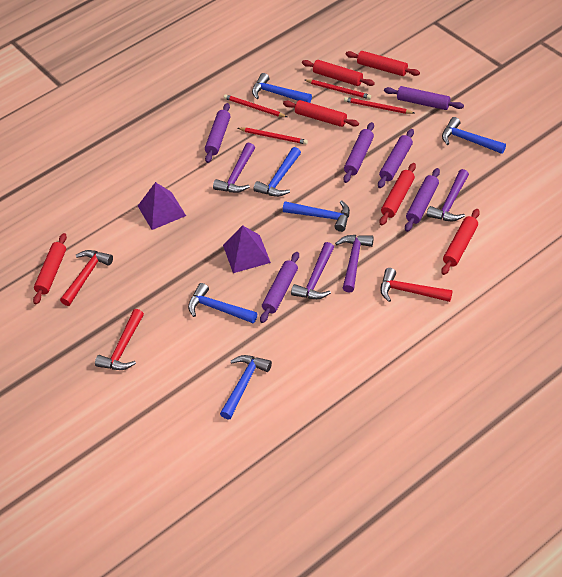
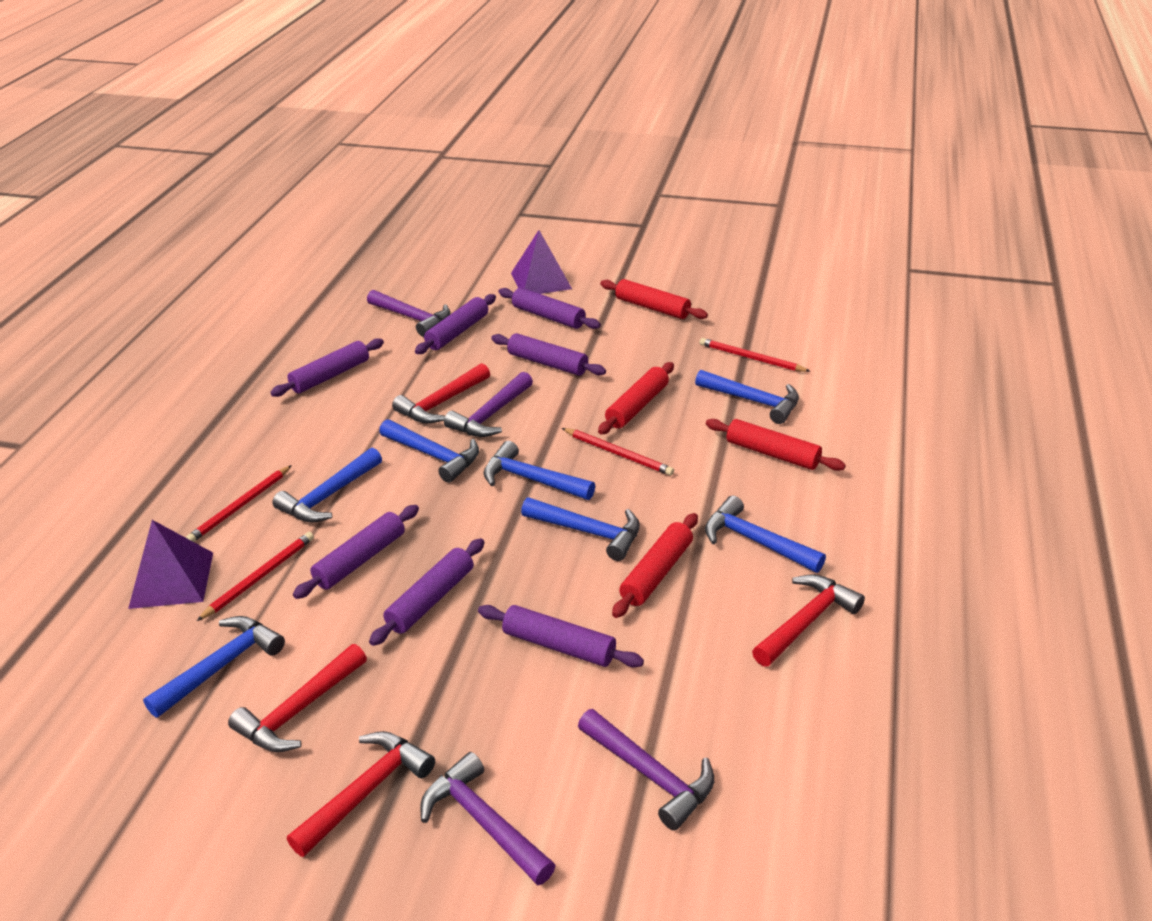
blue hammer: 6 -> 7
purple rolling pin: 6 -> 7
red hammer: 3 -> 4
red rolling pin: 6 -> 4

